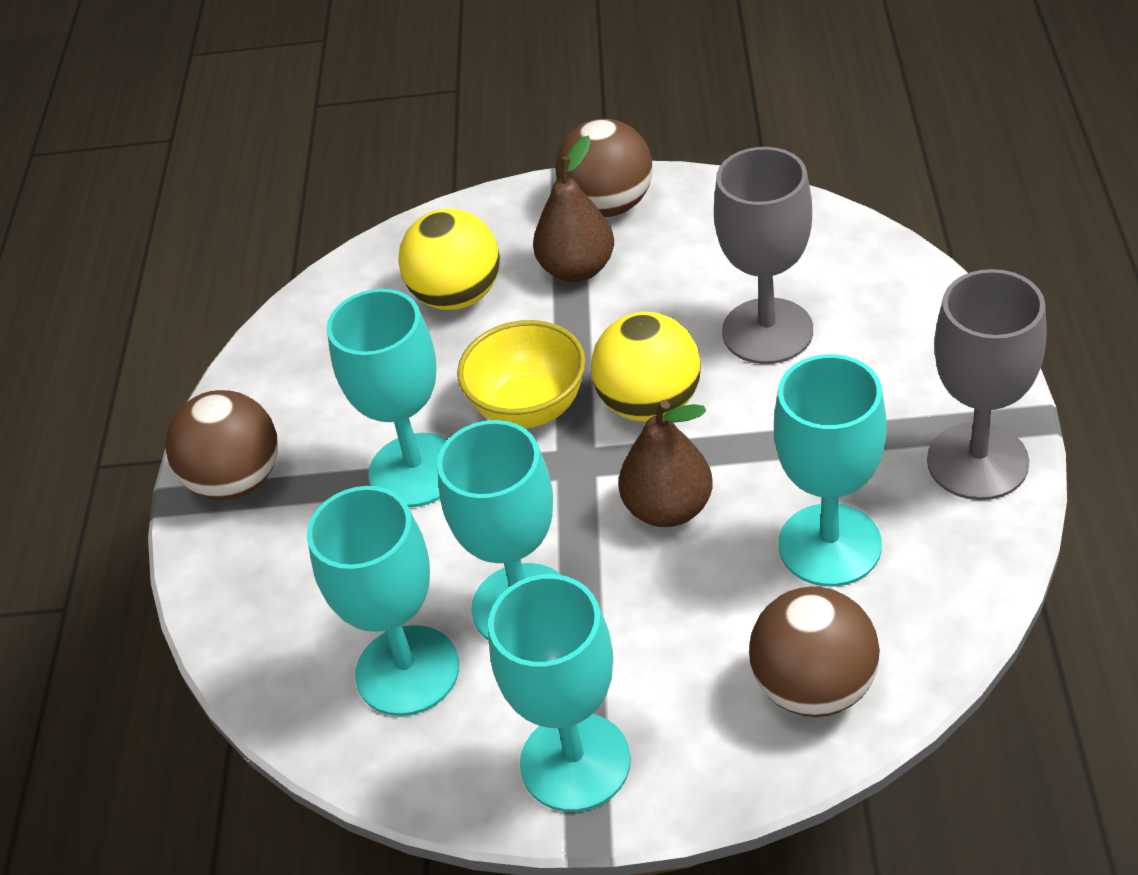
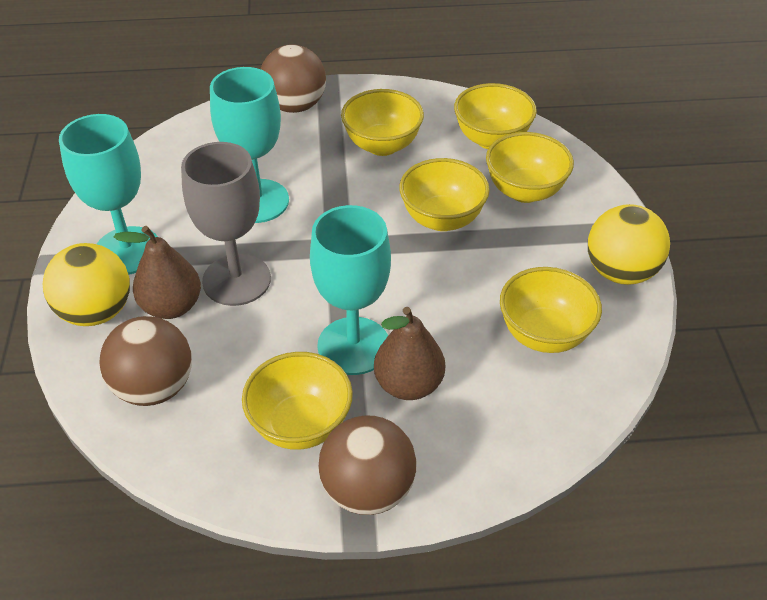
grey goblet: 2 -> 1
turquoise goblet: 5 -> 3
yellow bowl: 1 -> 6

